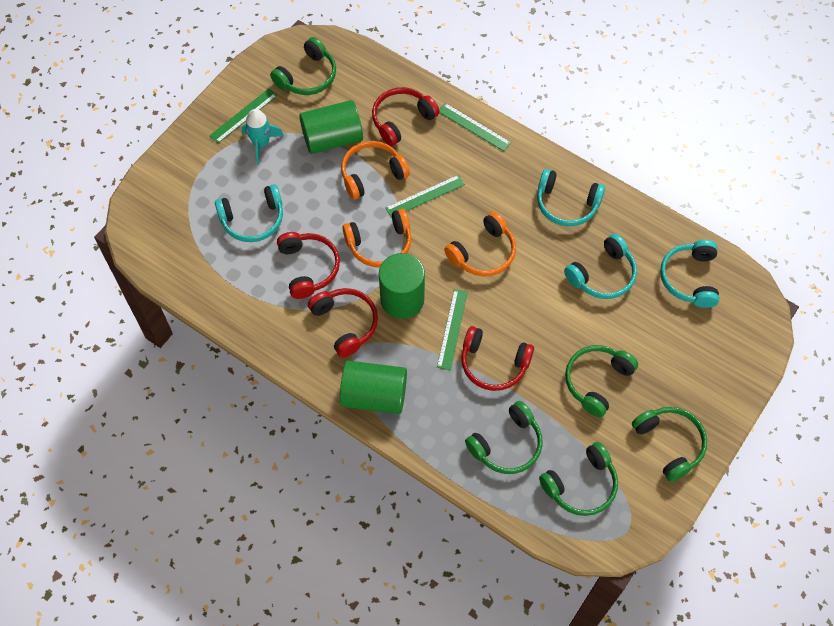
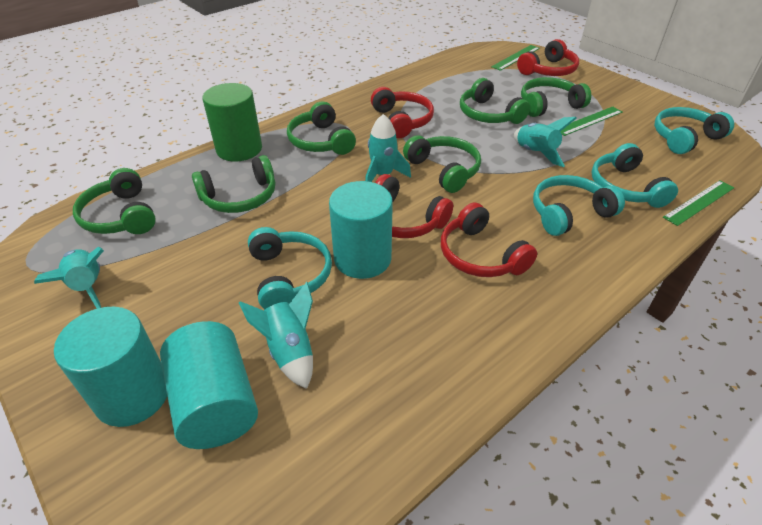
green cylinder: 3 -> 1
green headphones: 5 -> 6
green ruler: 4 -> 3
orange headphones: 3 -> 0
turquoise cylinder: 0 -> 3
turquoise rocket: 1 -> 4

